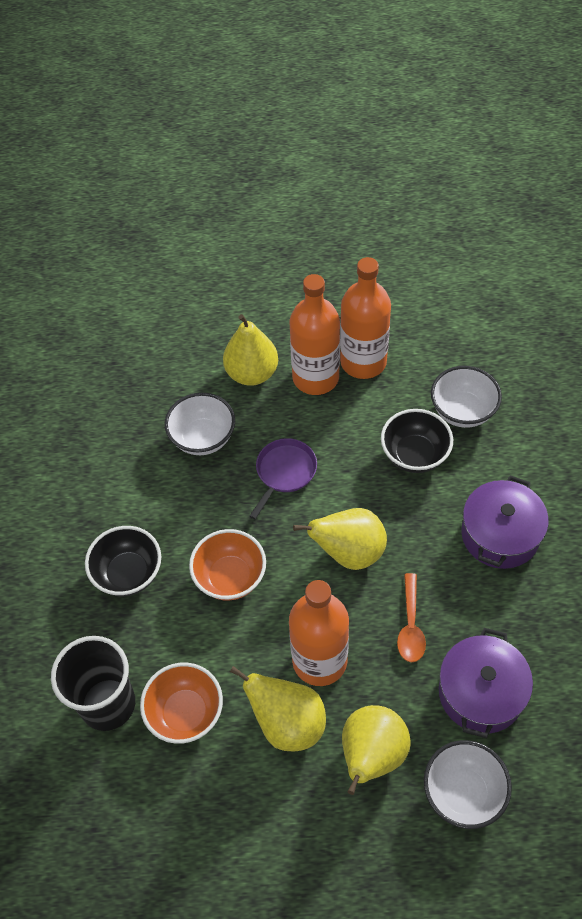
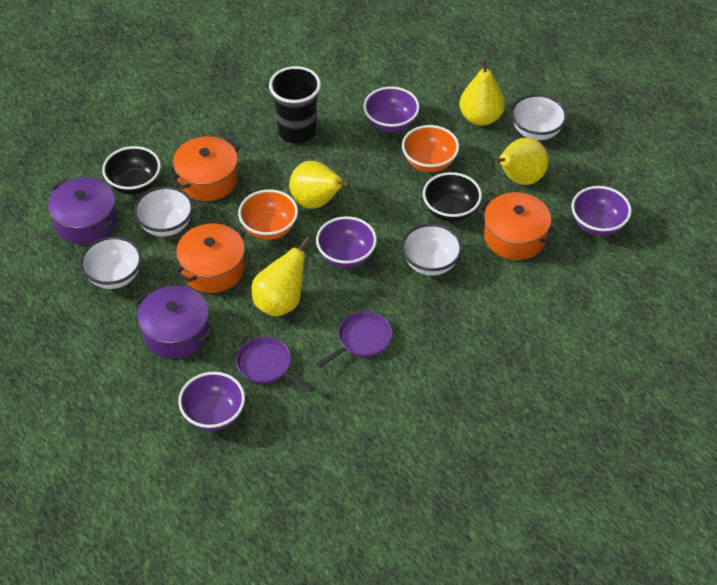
orange bottle: 3 -> 0
orange pot: 0 -> 3
orange spoon: 1 -> 0
purple bowl: 0 -> 4
purple pan: 1 -> 2
white bowl: 3 -> 4

